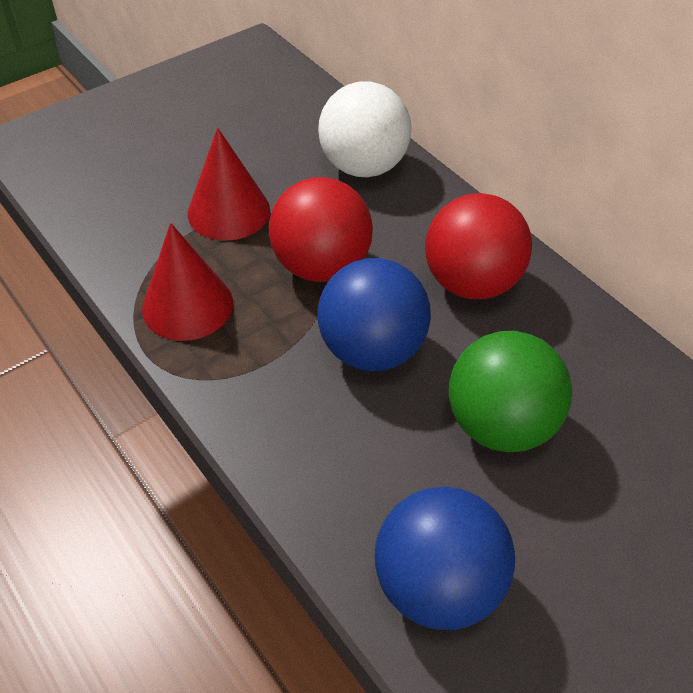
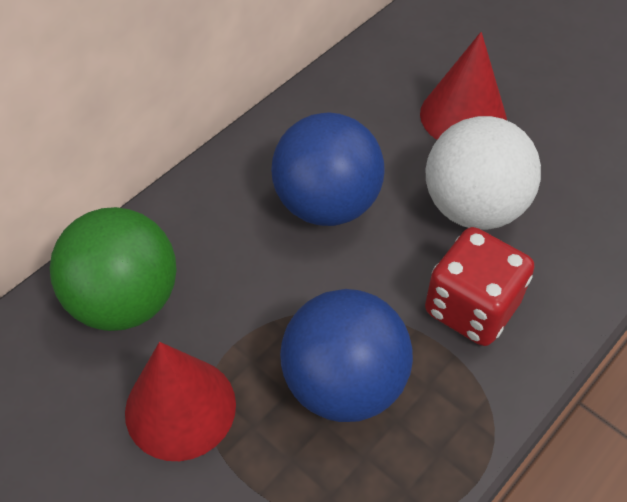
red ball: 2 -> 0
red dice: 0 -> 1

